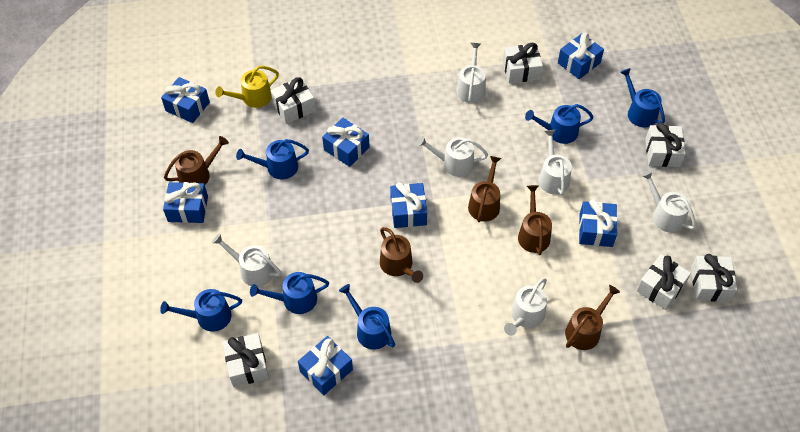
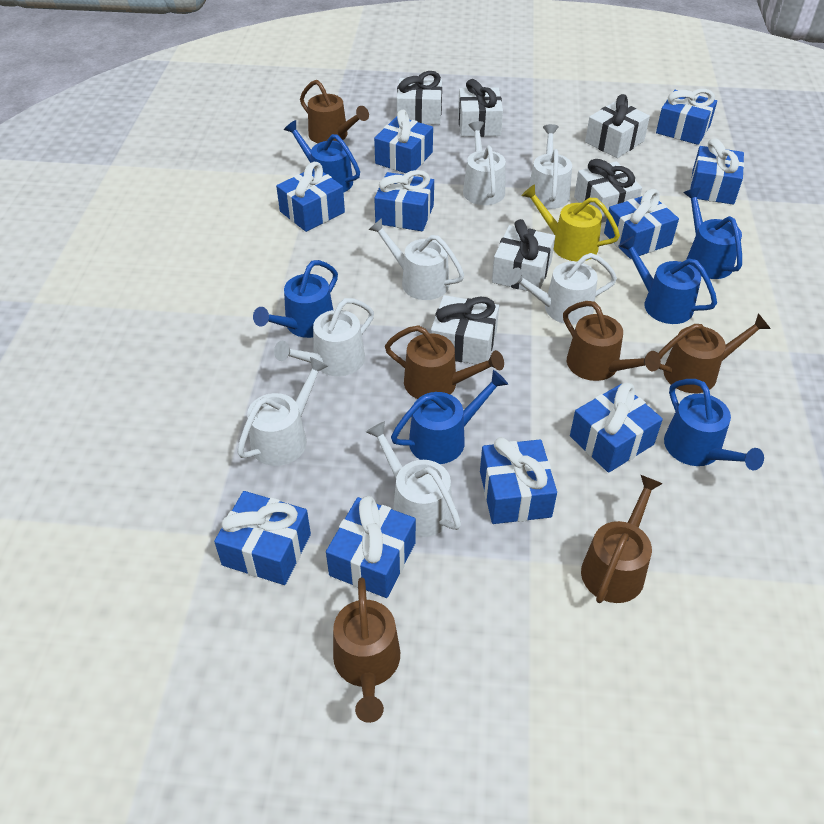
blue gift: 7 -> 10
brown watering can: 5 -> 6
white watering can: 6 -> 7

